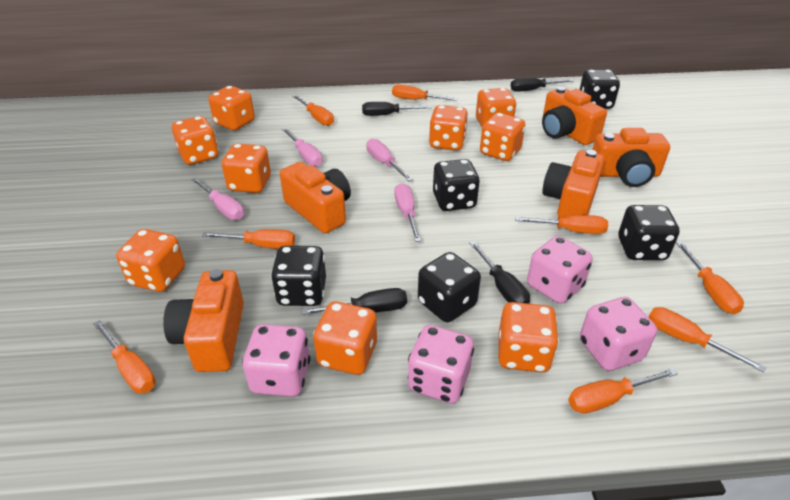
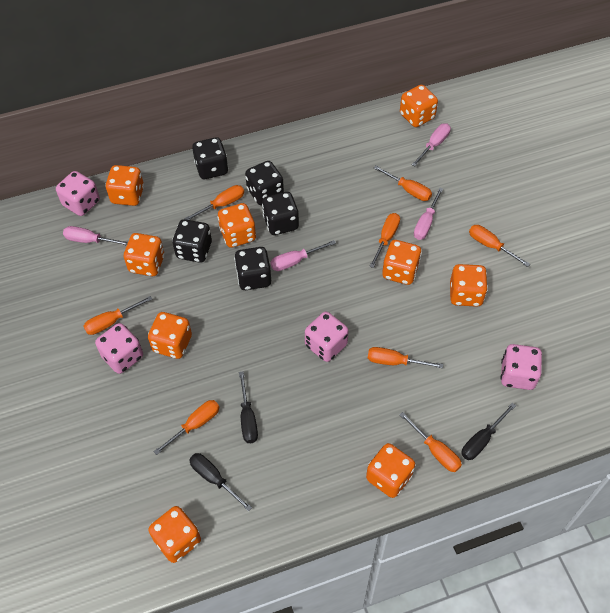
black screwdriver: 4 -> 3
orange camera: 5 -> 0

